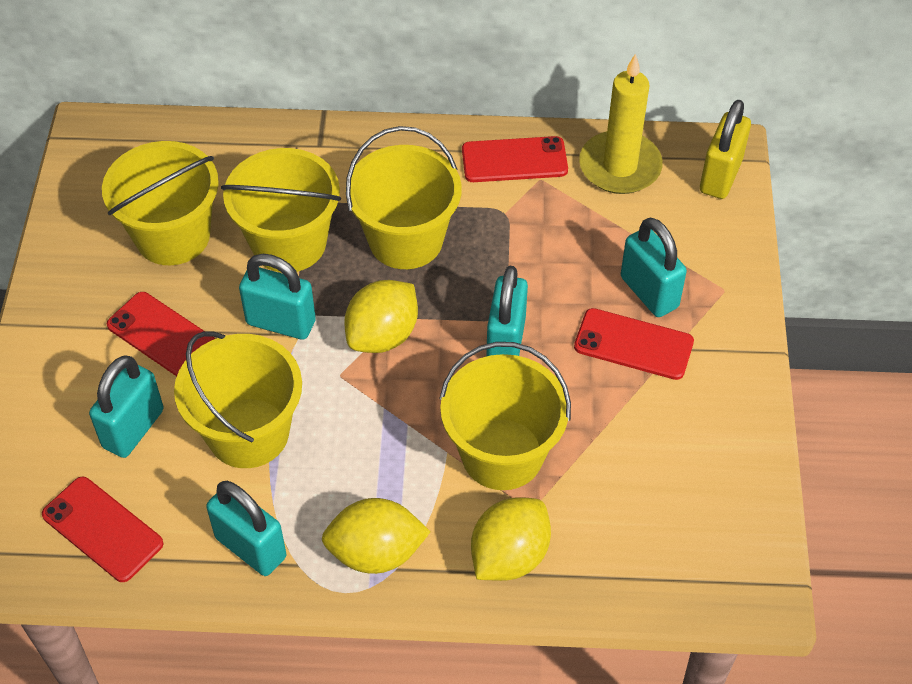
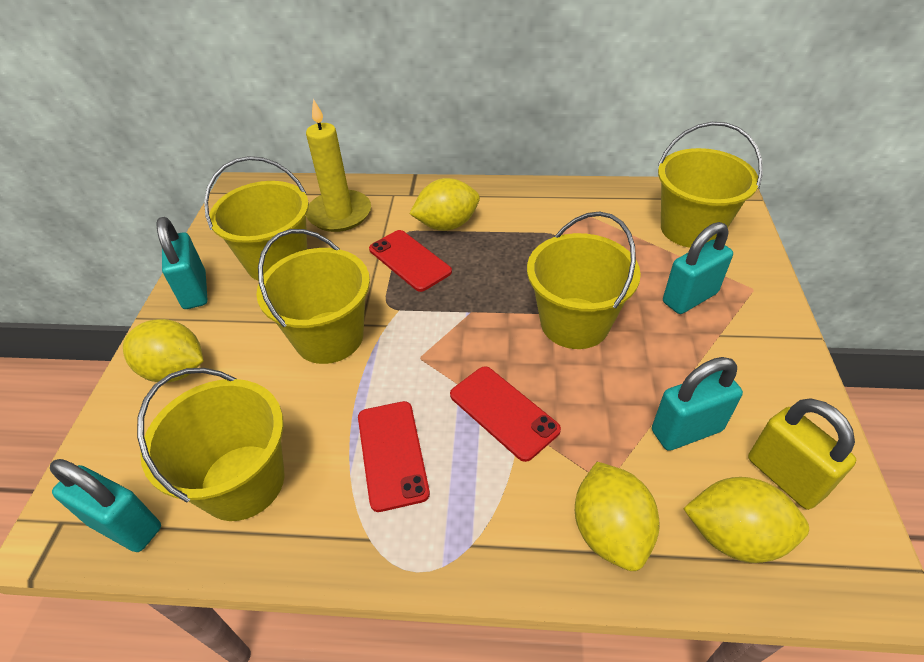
red phone: 4 -> 3
turquoise padlock: 5 -> 4
yellow lemon: 3 -> 4

